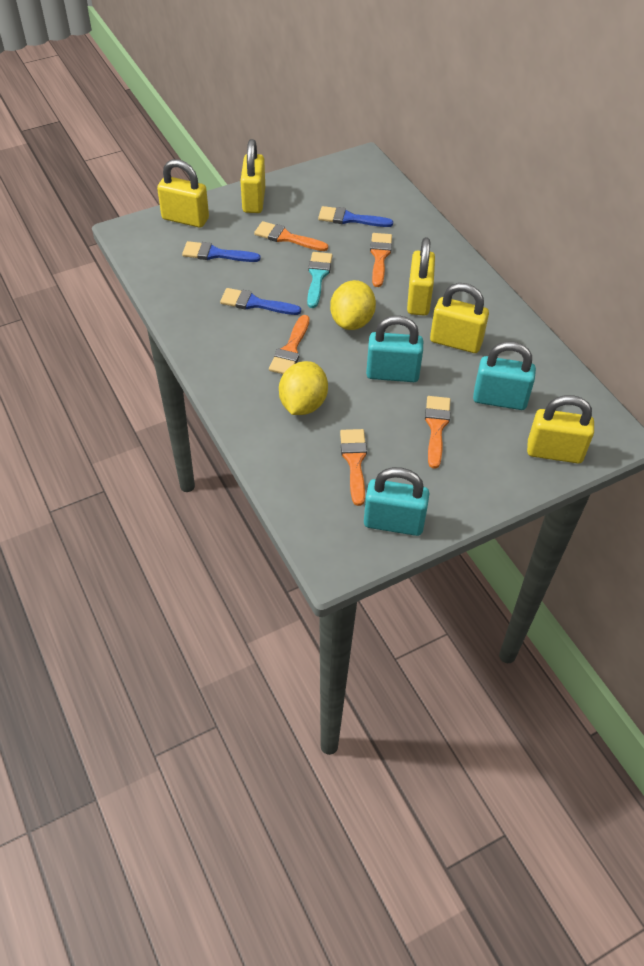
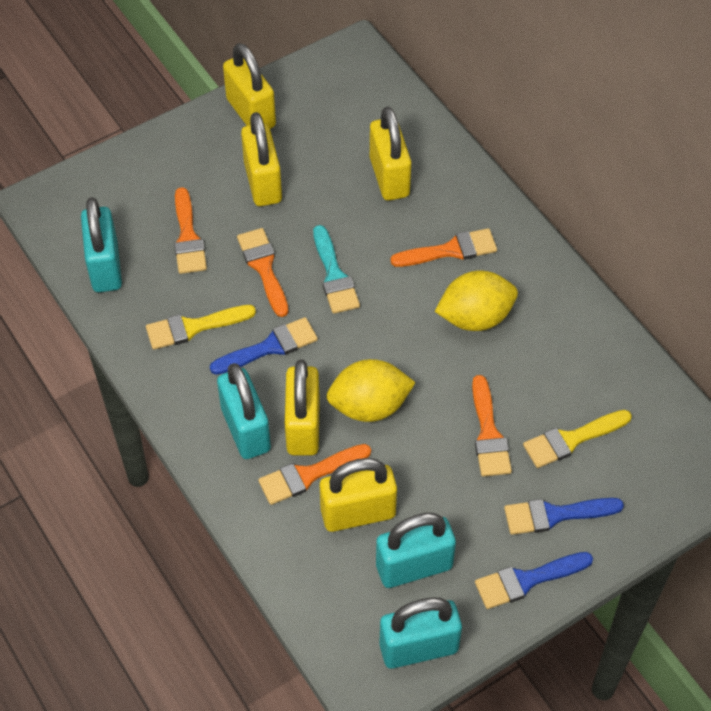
turquoise padlock: 3 -> 4
yellow brush: 0 -> 2

